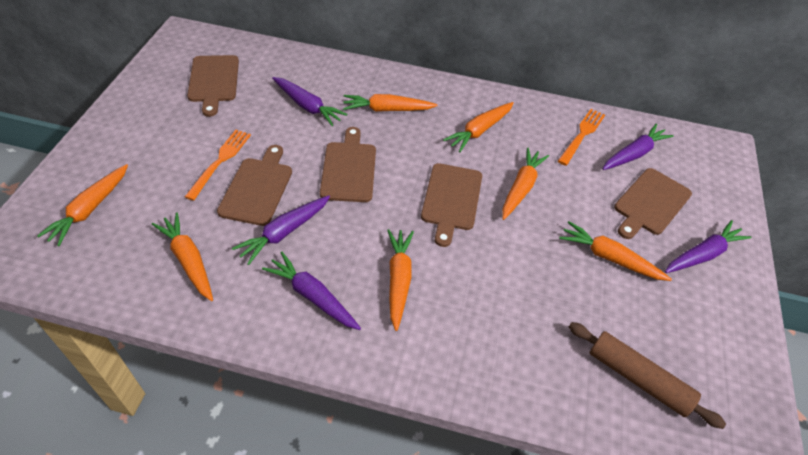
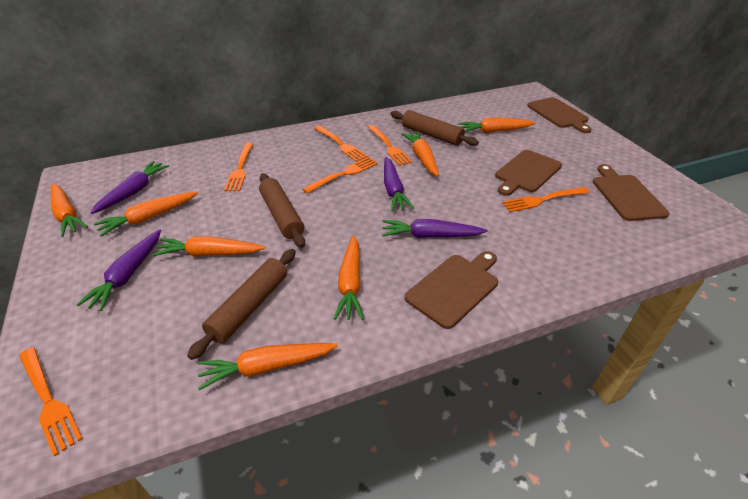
brown cutting board: 5 -> 4
brown rolling pin: 1 -> 3
orange fork: 2 -> 6
purple carrot: 5 -> 4

